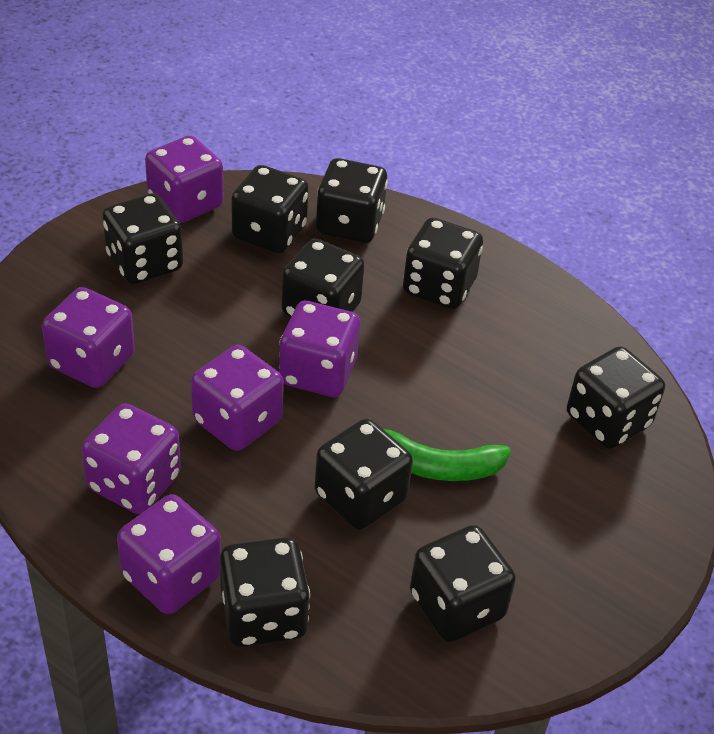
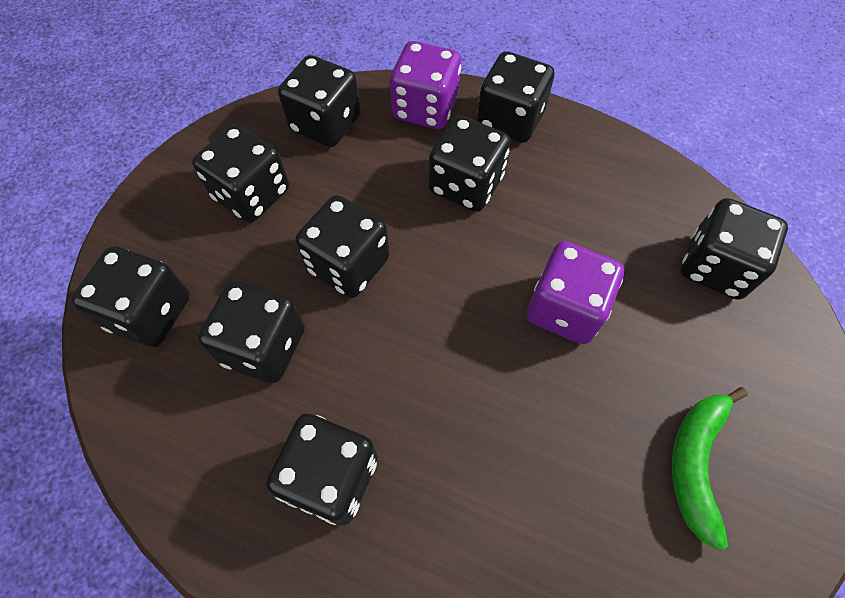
purple dice: 6 -> 2

